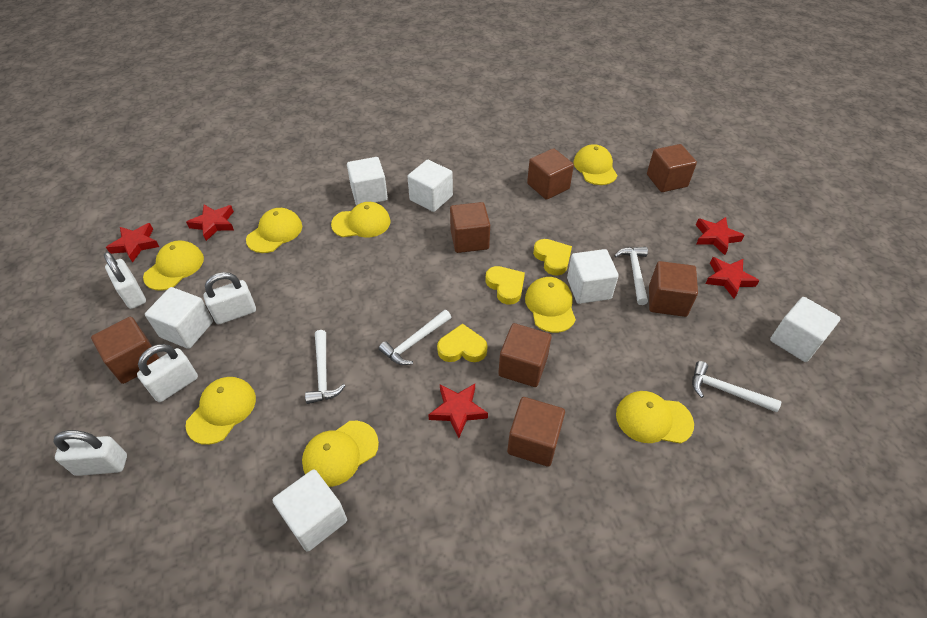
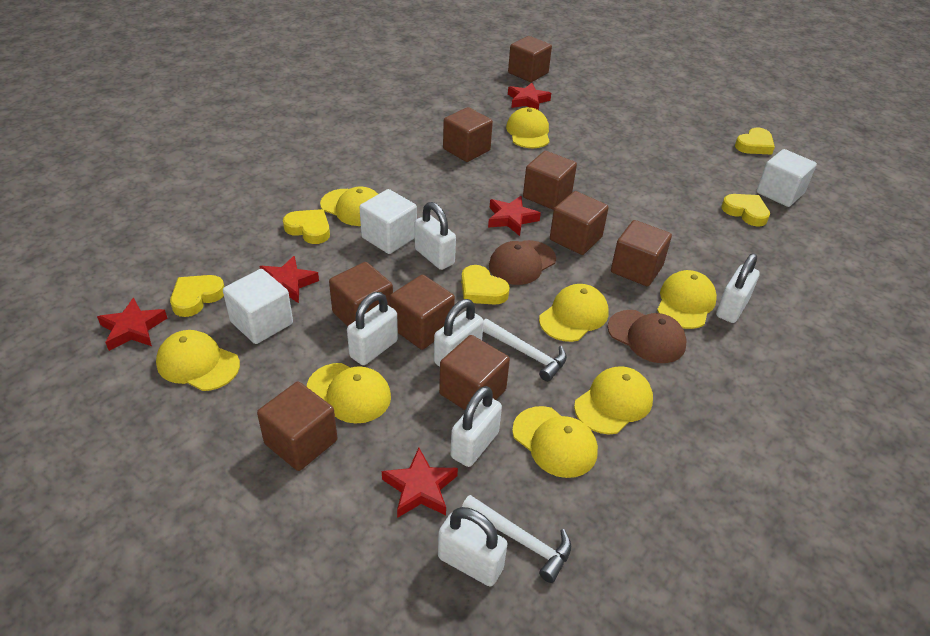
brown cap: 0 -> 2
brown cube: 7 -> 9
white cube: 6 -> 3
white hammer: 4 -> 2
white padlock: 4 -> 6
yellow heart: 3 -> 5

